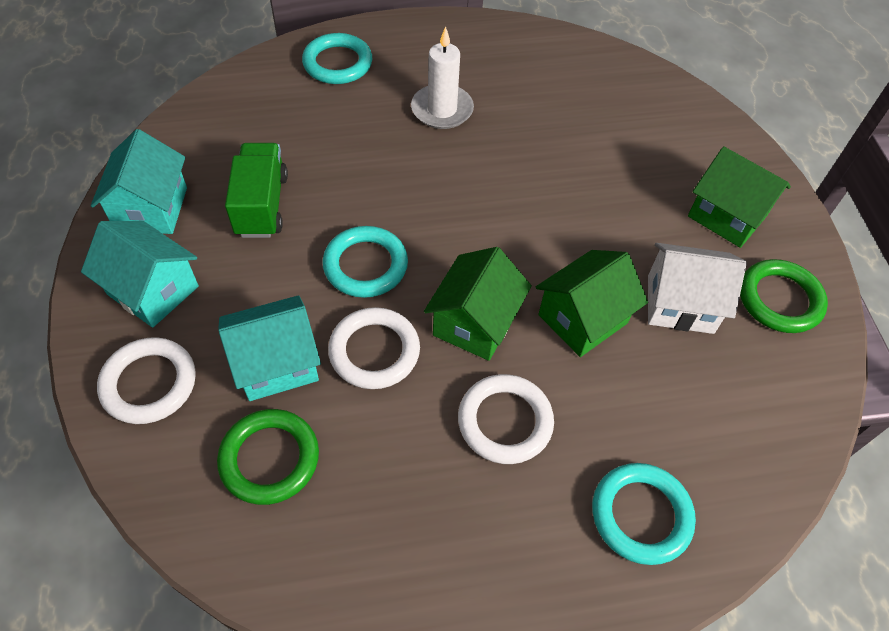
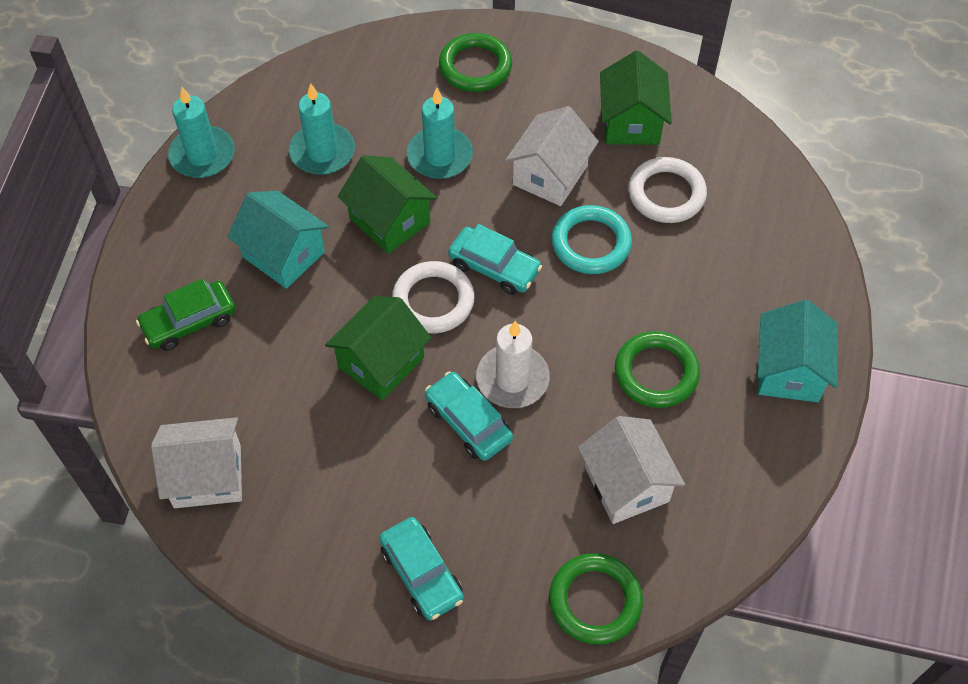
green car: 0 -> 1
green ring: 2 -> 3
green truck: 1 -> 0
turquoise candle: 0 -> 3
turquoise car: 0 -> 3
turquoise house: 3 -> 2
turquoise ring: 3 -> 1
white house: 1 -> 3
white ring: 3 -> 2

